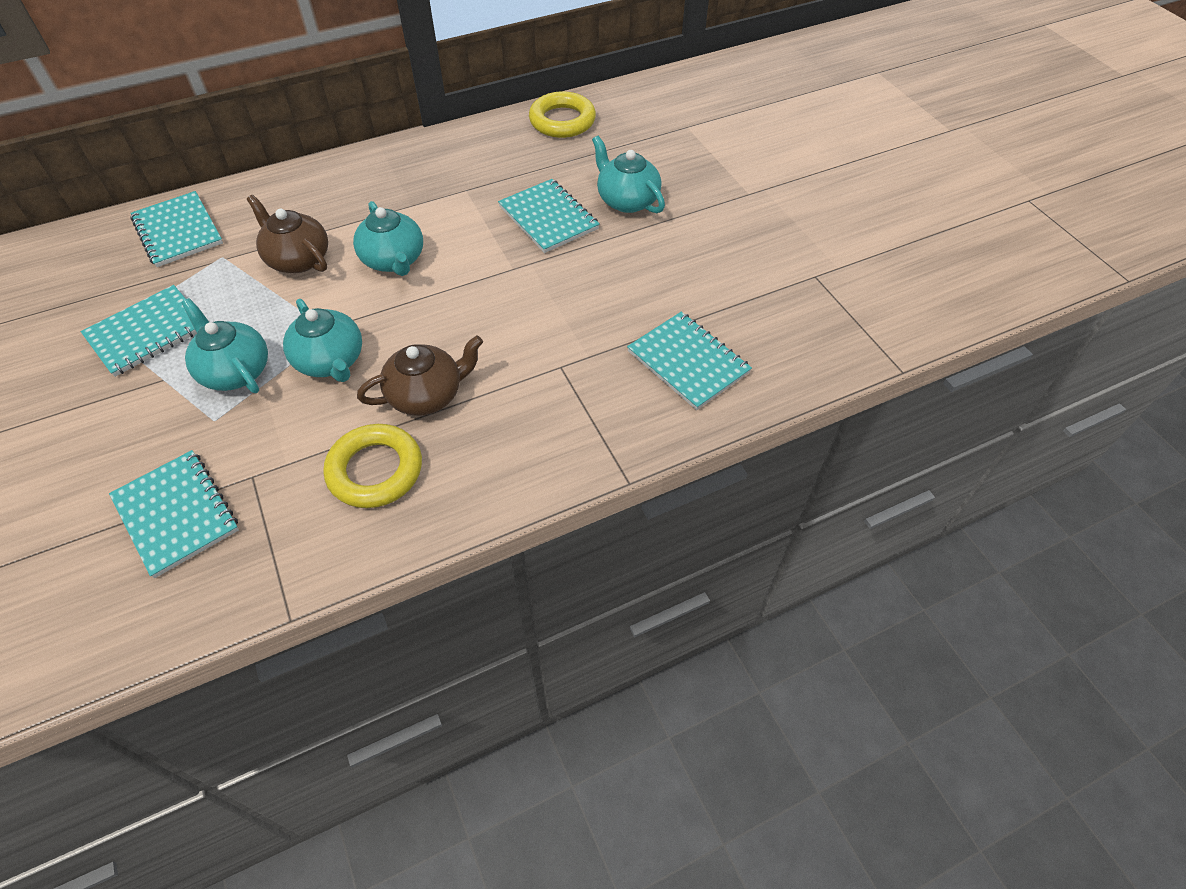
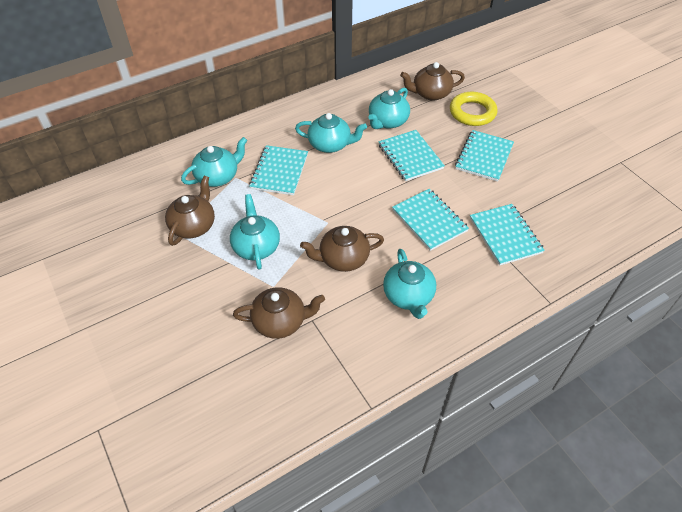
brown teapot: 2 -> 4
turquoise teapot: 4 -> 5
yellow ring: 2 -> 1

